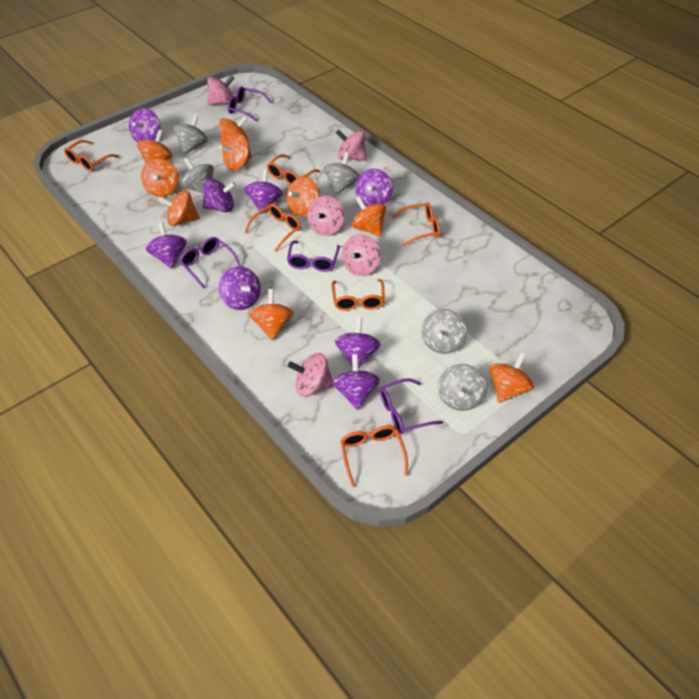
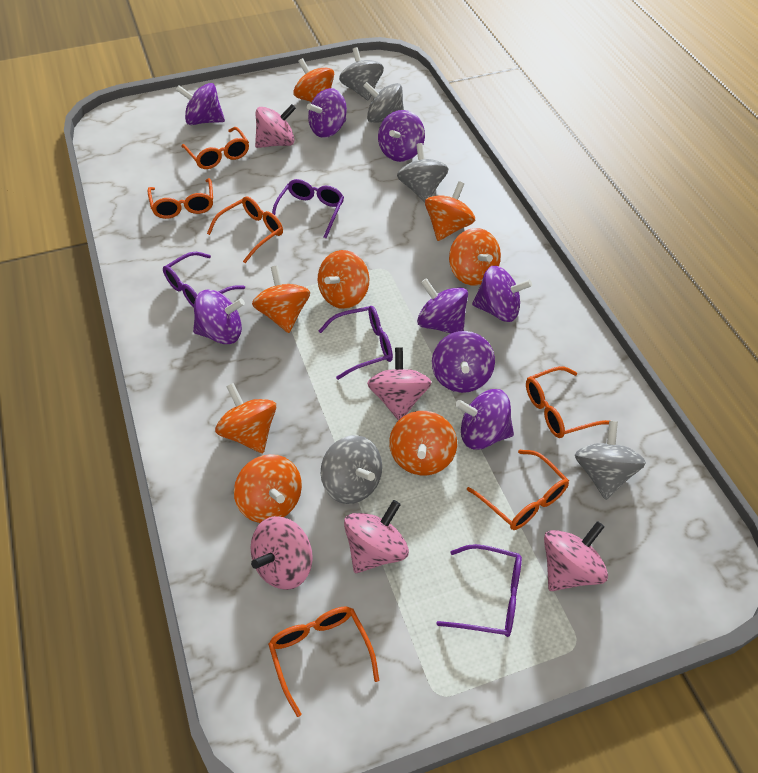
orange spinning top: 9 -> 8

